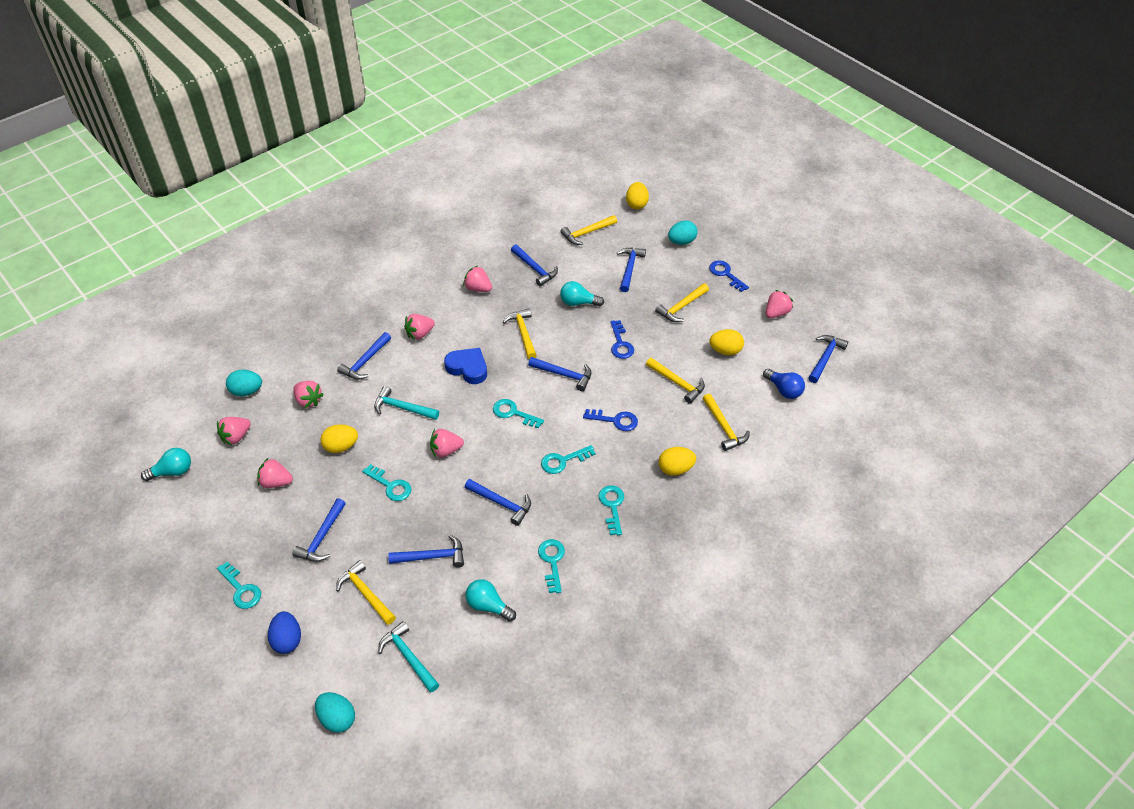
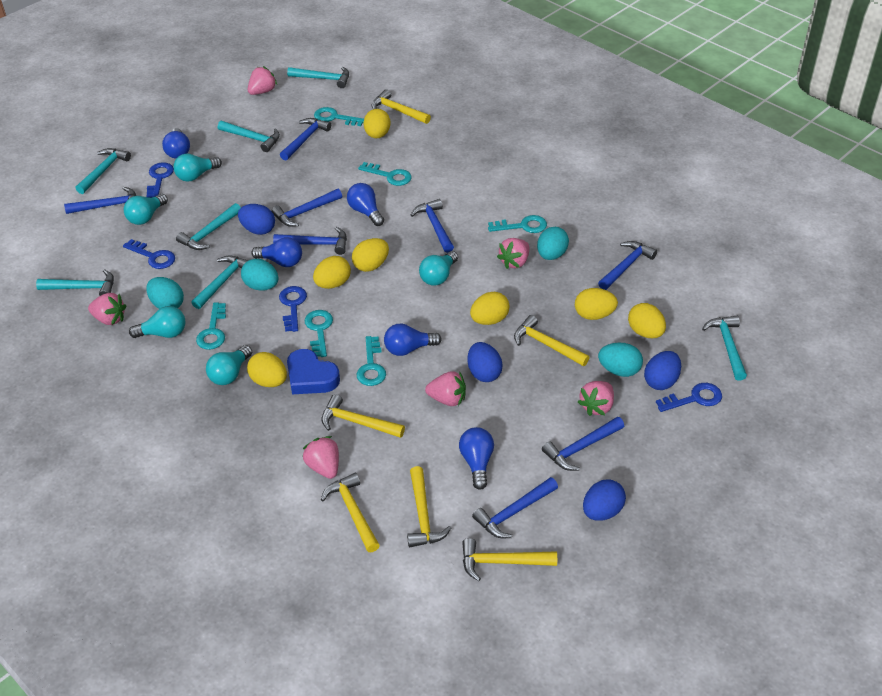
blue egg: 1 -> 4
blue key: 3 -> 4
blue light bulb: 1 -> 5
pink strawberry: 7 -> 6
turquoise egg: 3 -> 4
turquoise hammer: 2 -> 7
turquoise light bulb: 3 -> 5
yellow egg: 4 -> 7

